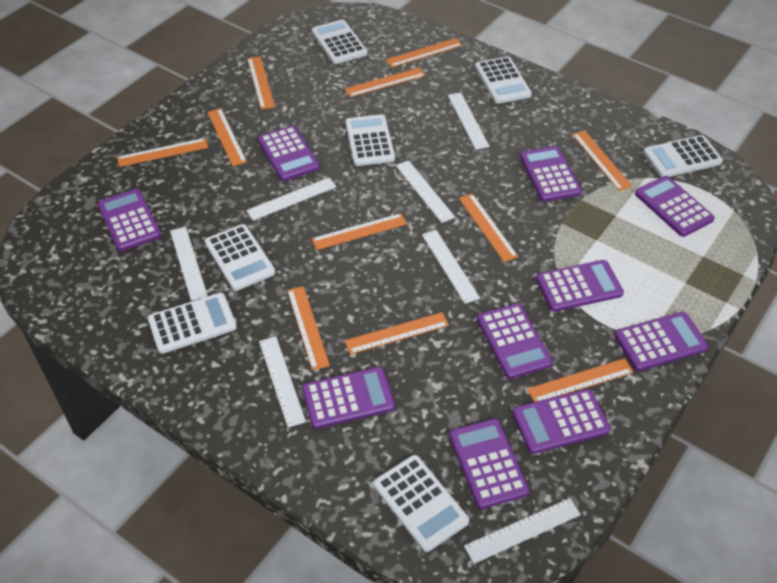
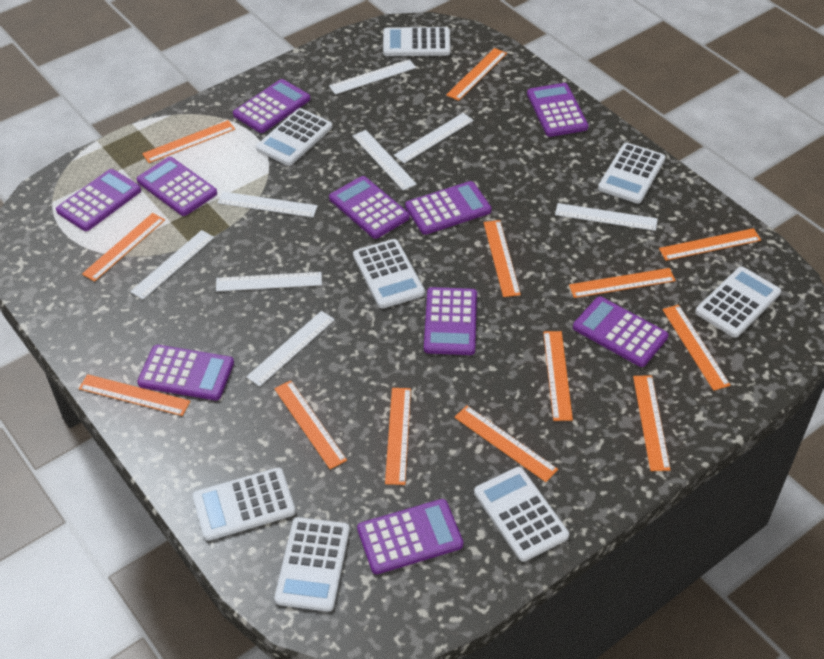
orange ruler: 11 -> 13
white calculator: 7 -> 8
white ruler: 7 -> 8

